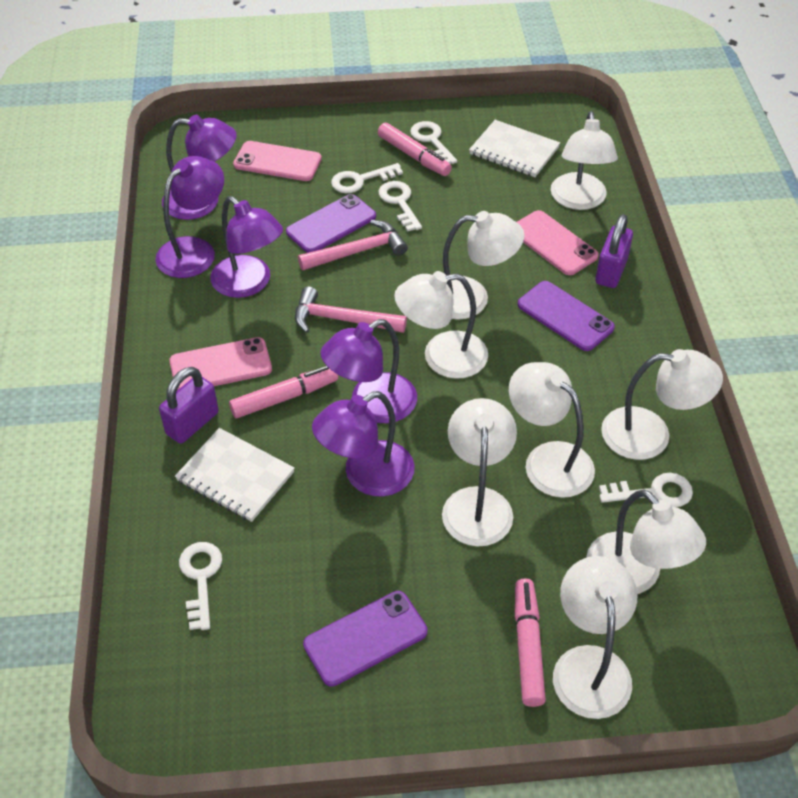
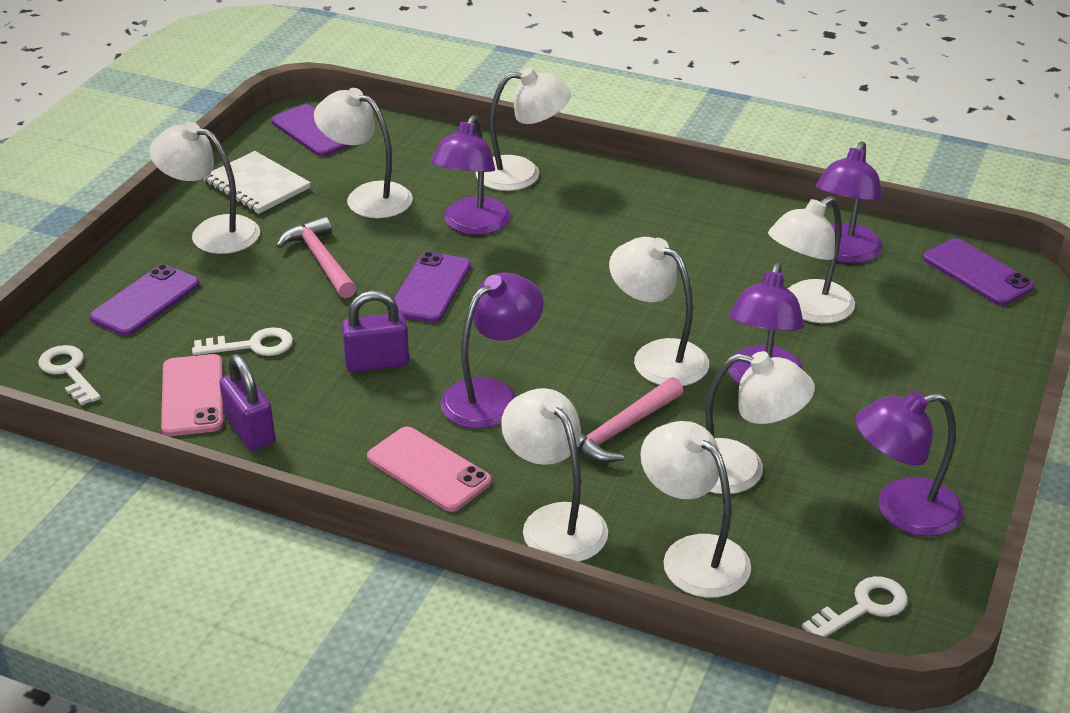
pink marker: 3 -> 0
pink phone: 3 -> 2
purple phone: 3 -> 4
white key: 5 -> 3
white notebook: 2 -> 1

